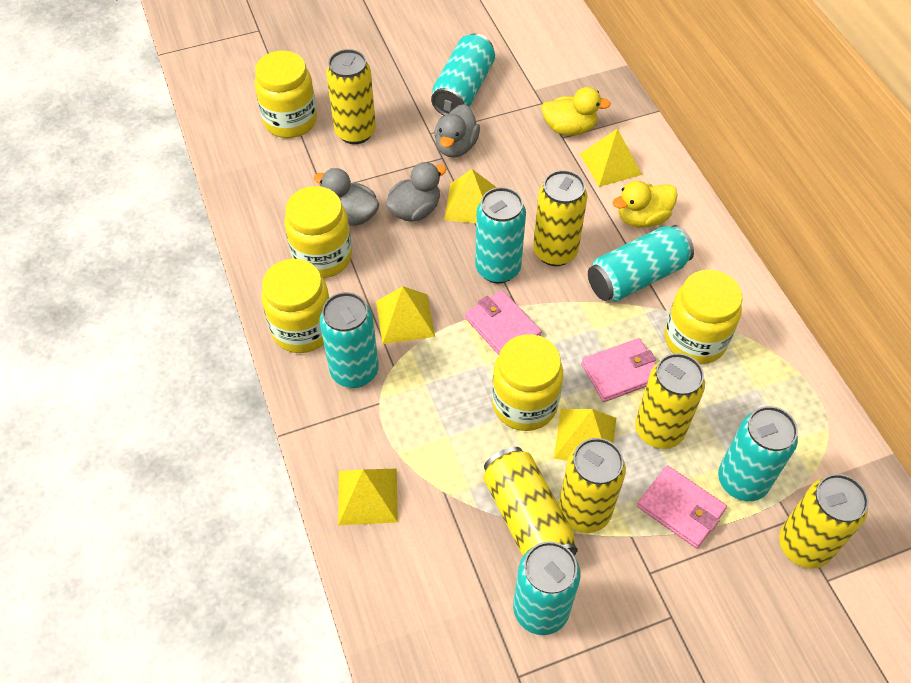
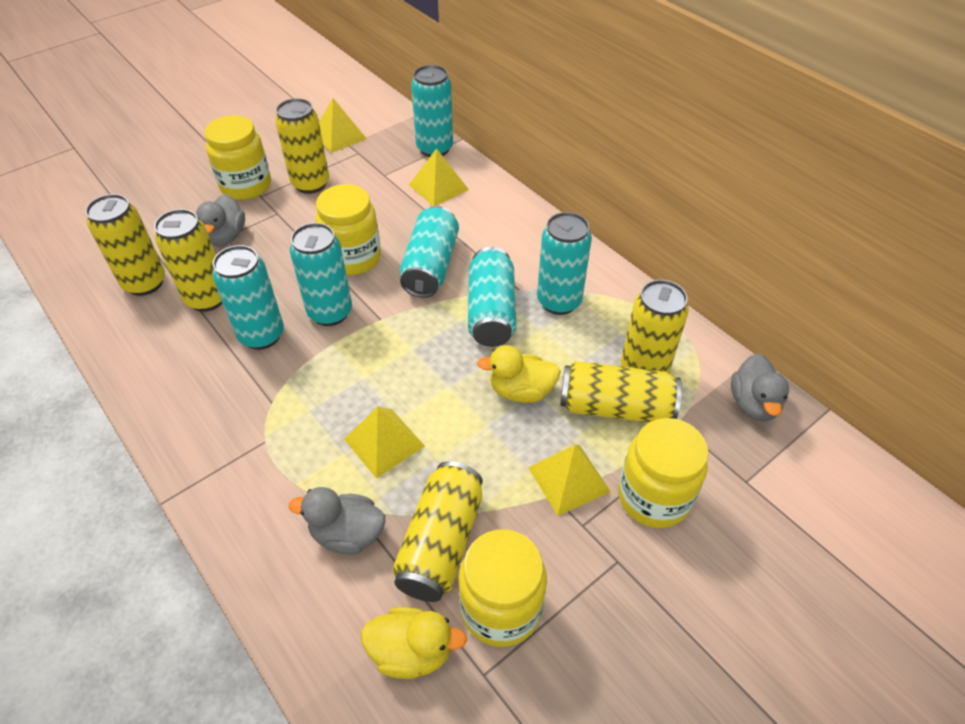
pink wallet: 3 -> 0
yellow jar: 5 -> 4
yellow pyramid: 5 -> 4

